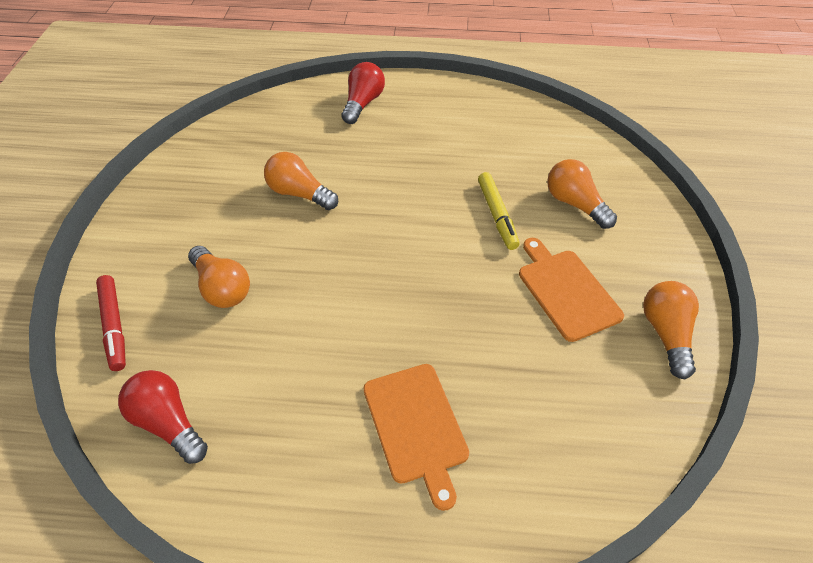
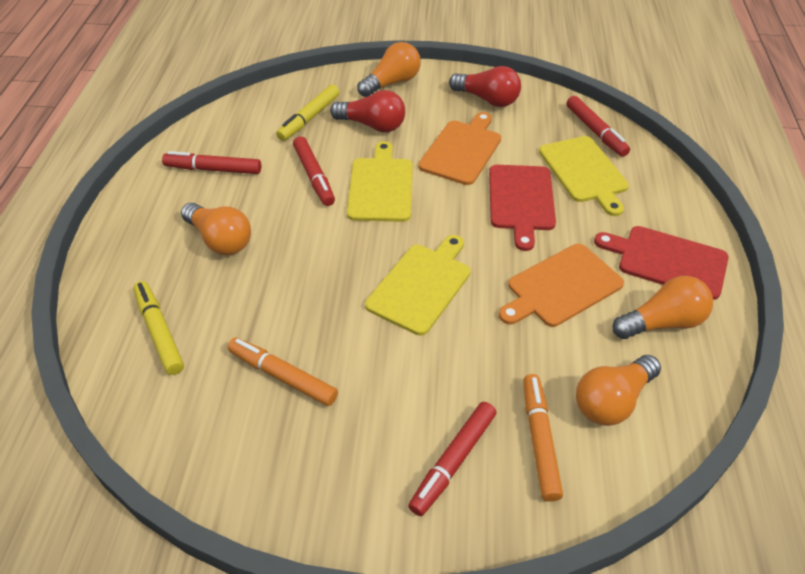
orange marker: 0 -> 2
red cutting board: 0 -> 2
red marker: 1 -> 4
yellow cutting board: 0 -> 3
yellow marker: 1 -> 2

